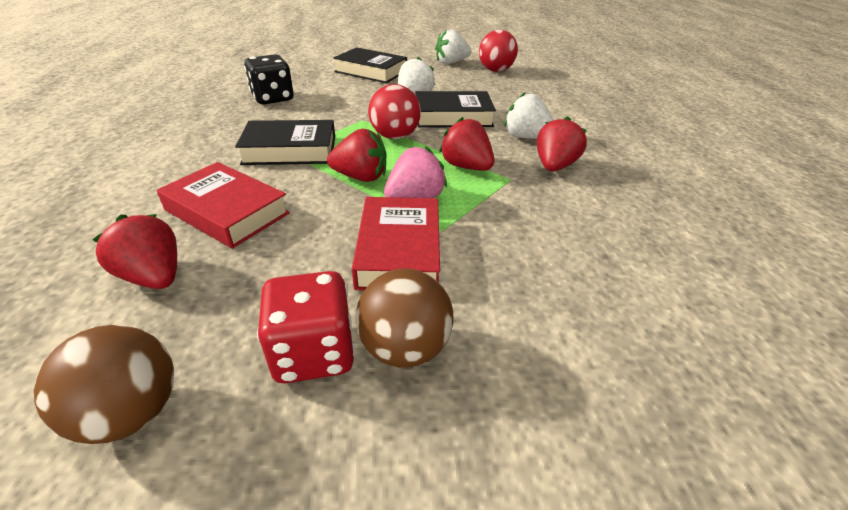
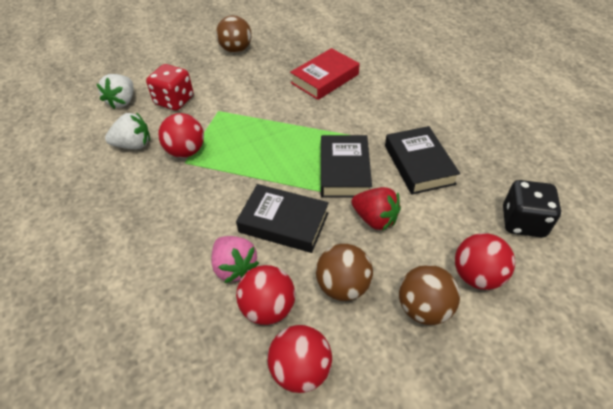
brown ball: 2 -> 3
red ball: 2 -> 4
red book: 2 -> 1
red strawberry: 4 -> 1
white strawberry: 3 -> 2

